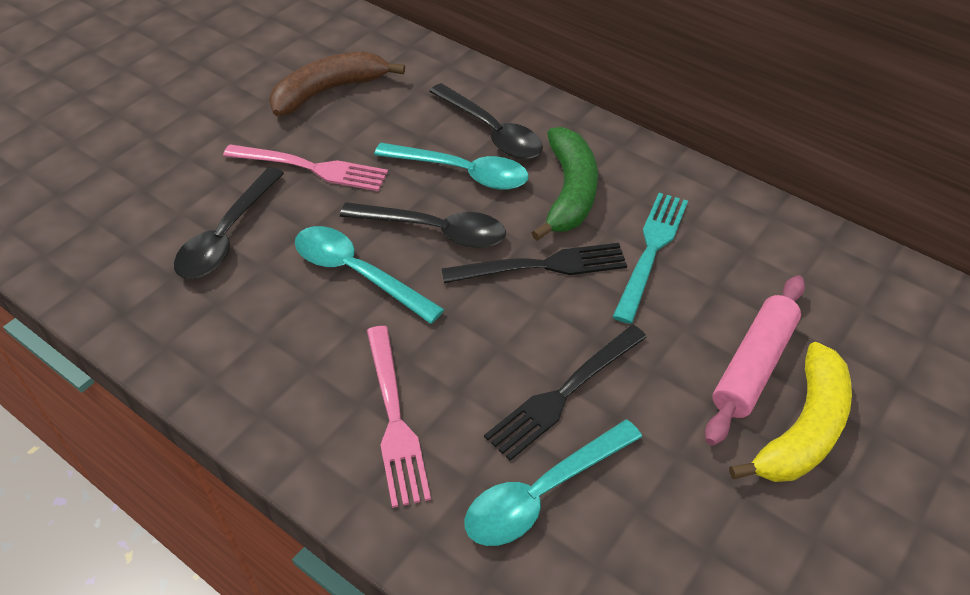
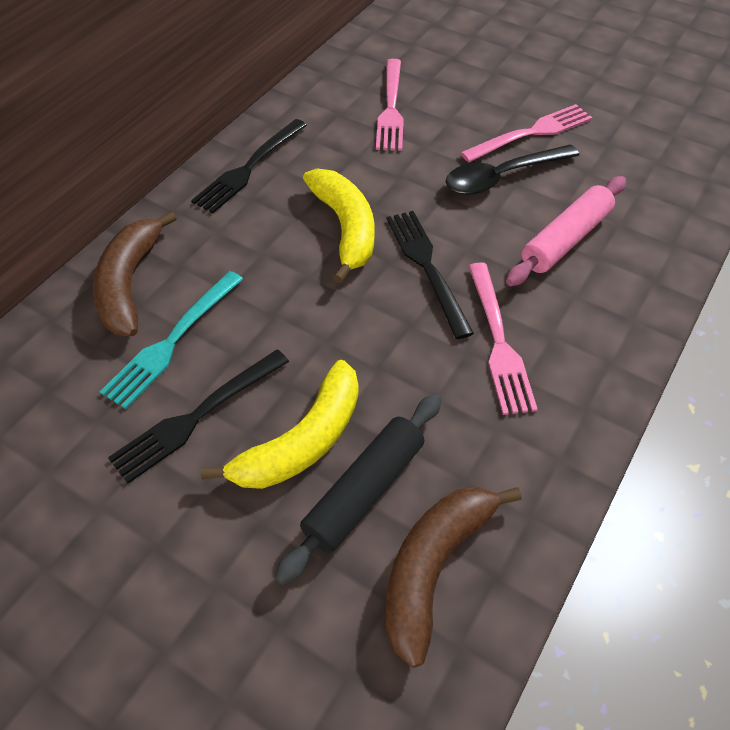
black fork: 2 -> 3
black rolling pin: 0 -> 1
black spoon: 3 -> 1
brown banana: 1 -> 2
green banana: 1 -> 0
pink fork: 2 -> 3
turquoise spoon: 3 -> 0
yellow banana: 1 -> 2

